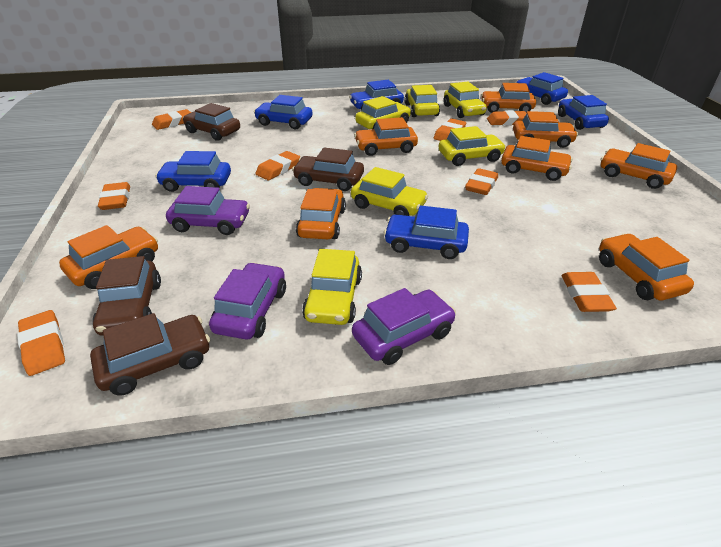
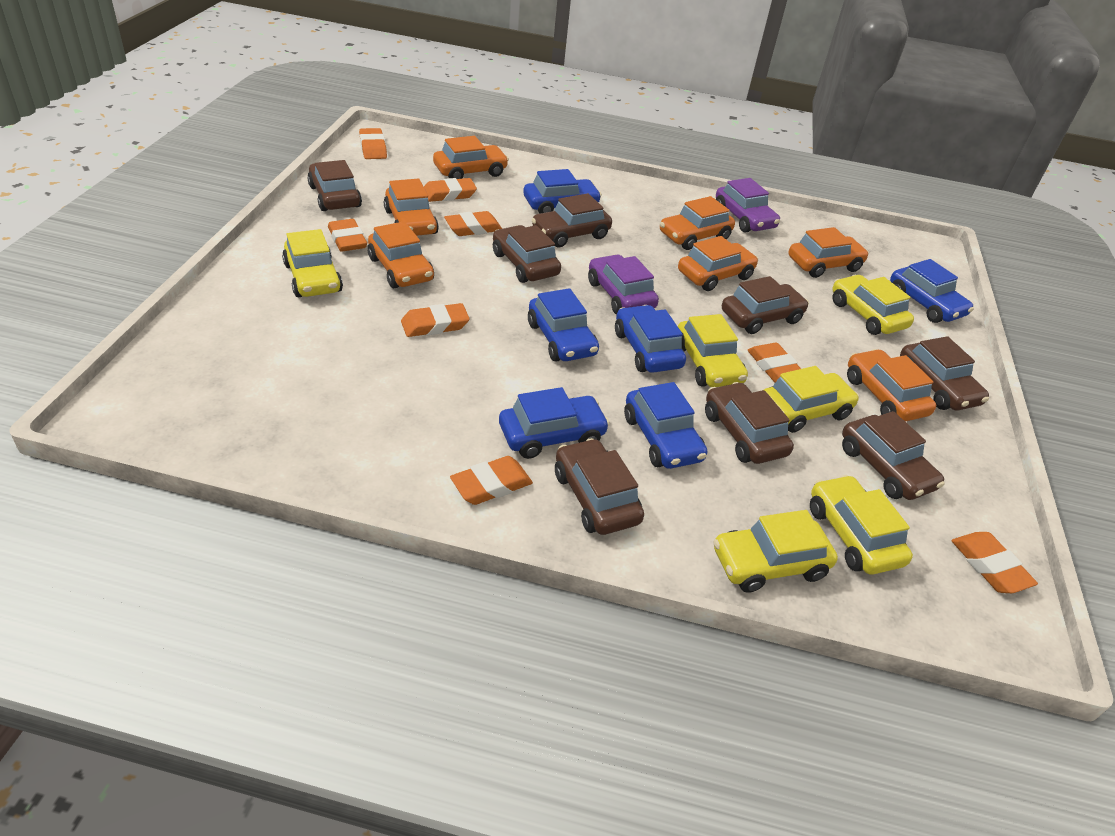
brown car: 4 -> 8
orange car: 8 -> 7
purple car: 3 -> 2

